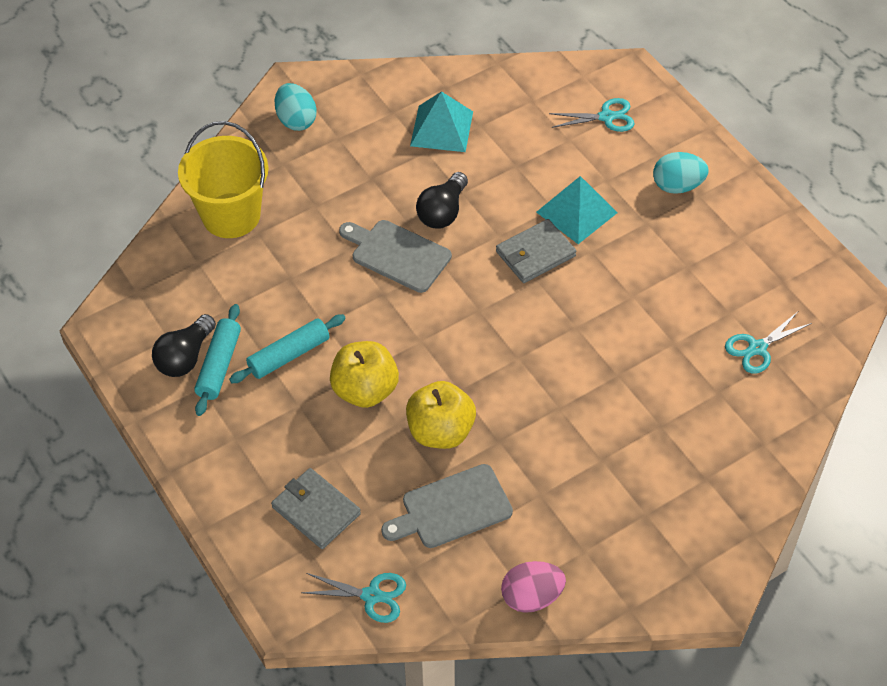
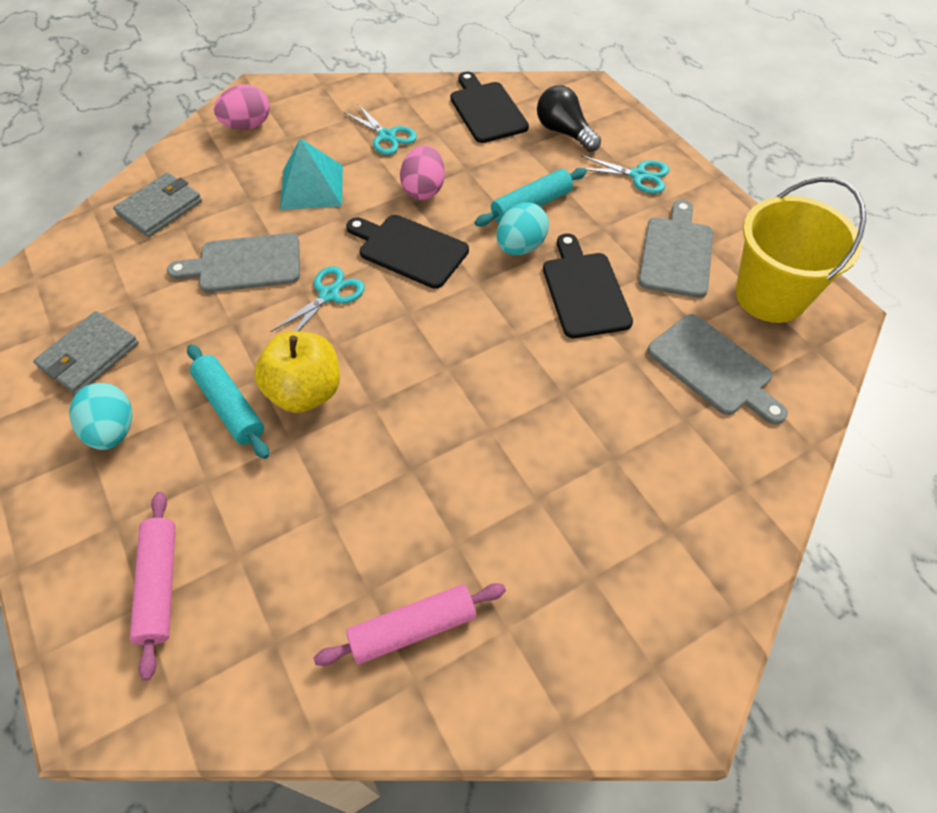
black cutting board: 0 -> 3
black light bulb: 2 -> 1
grey cutting board: 2 -> 3
pink egg: 1 -> 2
pink rolling pin: 0 -> 2
turquoise pyramid: 2 -> 1
yellow apple: 2 -> 1

